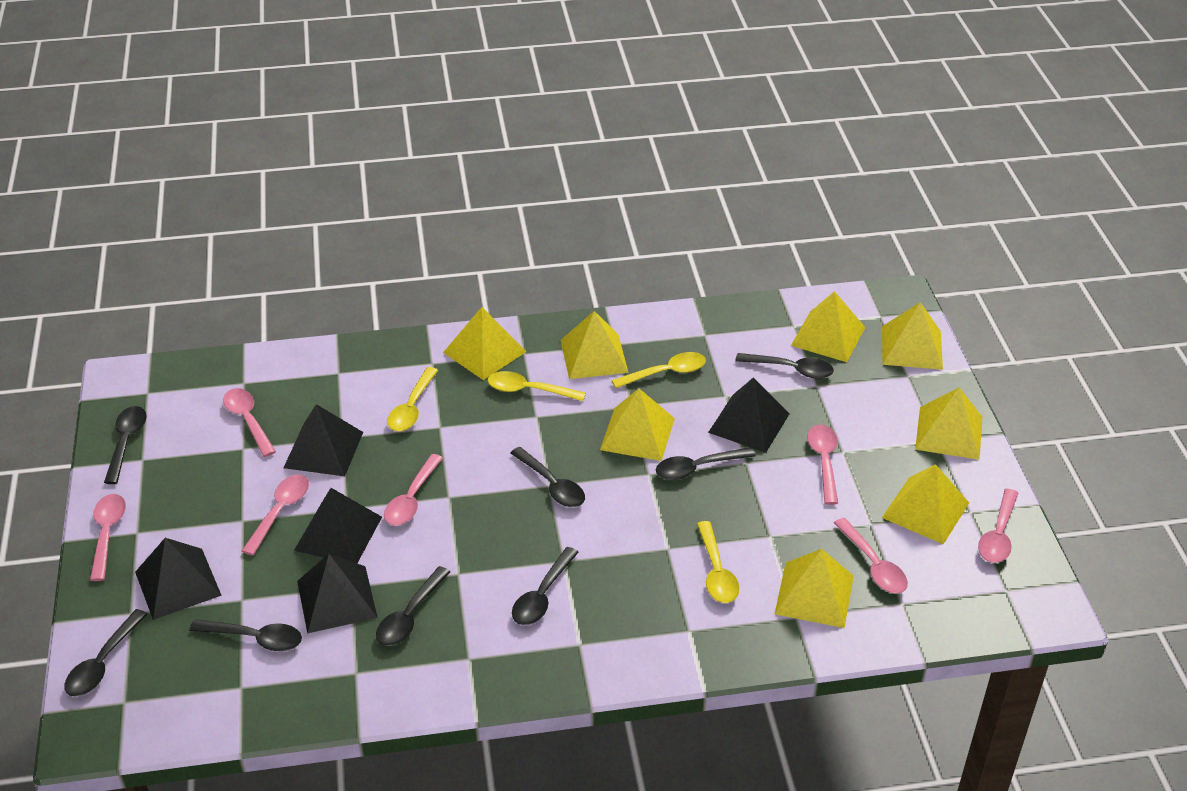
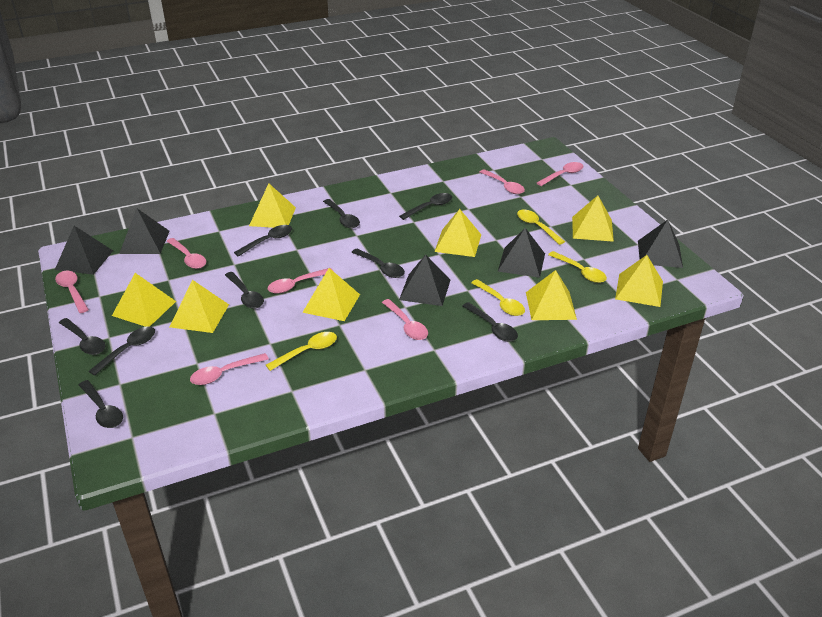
black spoon: 8 -> 9

